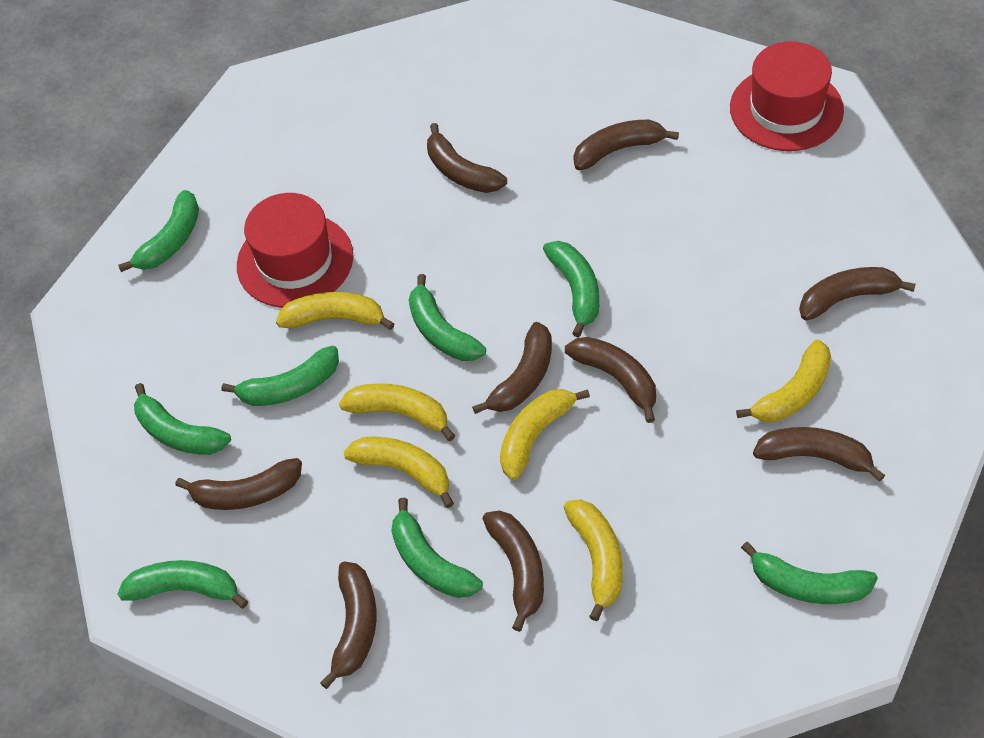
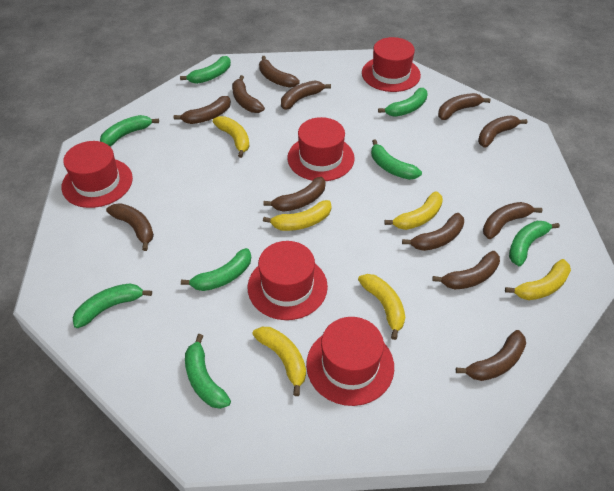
brown banana: 9 -> 12
red hat: 2 -> 5

